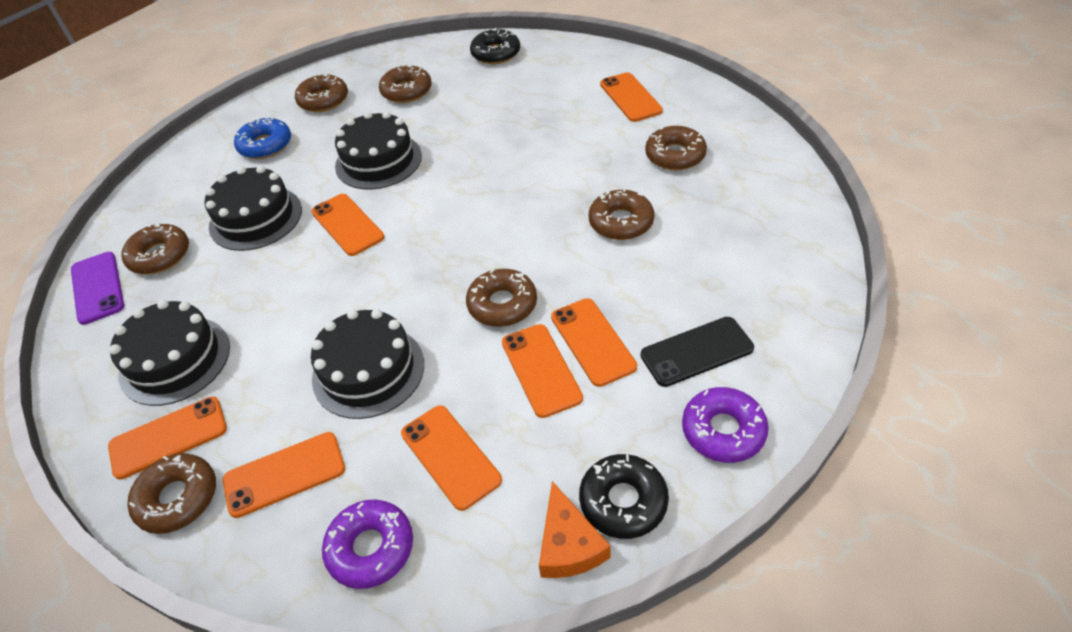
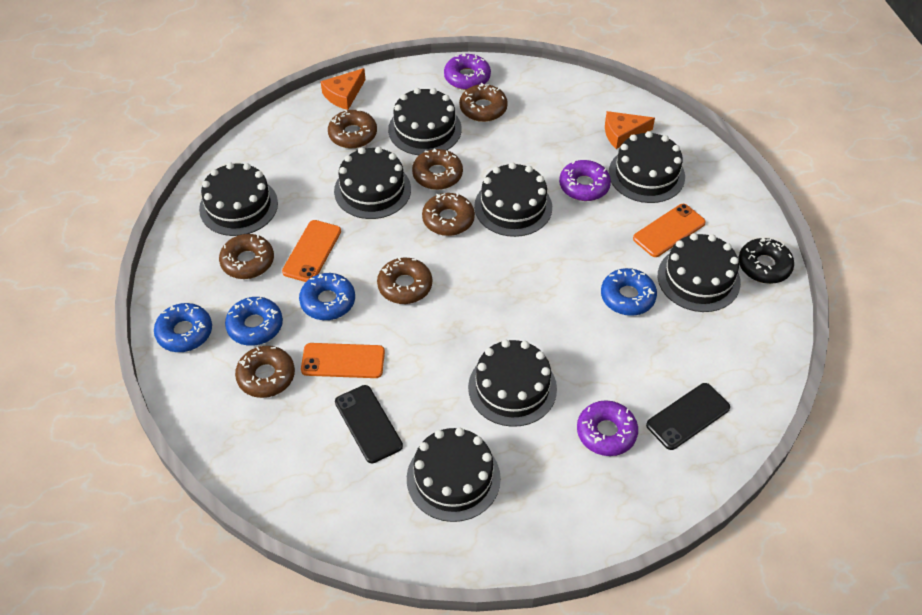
black cake: 4 -> 8
black donut: 2 -> 1
black phone: 1 -> 2
blue donut: 1 -> 4
orange cheese: 1 -> 2
orange phone: 7 -> 3
purple donut: 2 -> 3
purple phone: 1 -> 0

